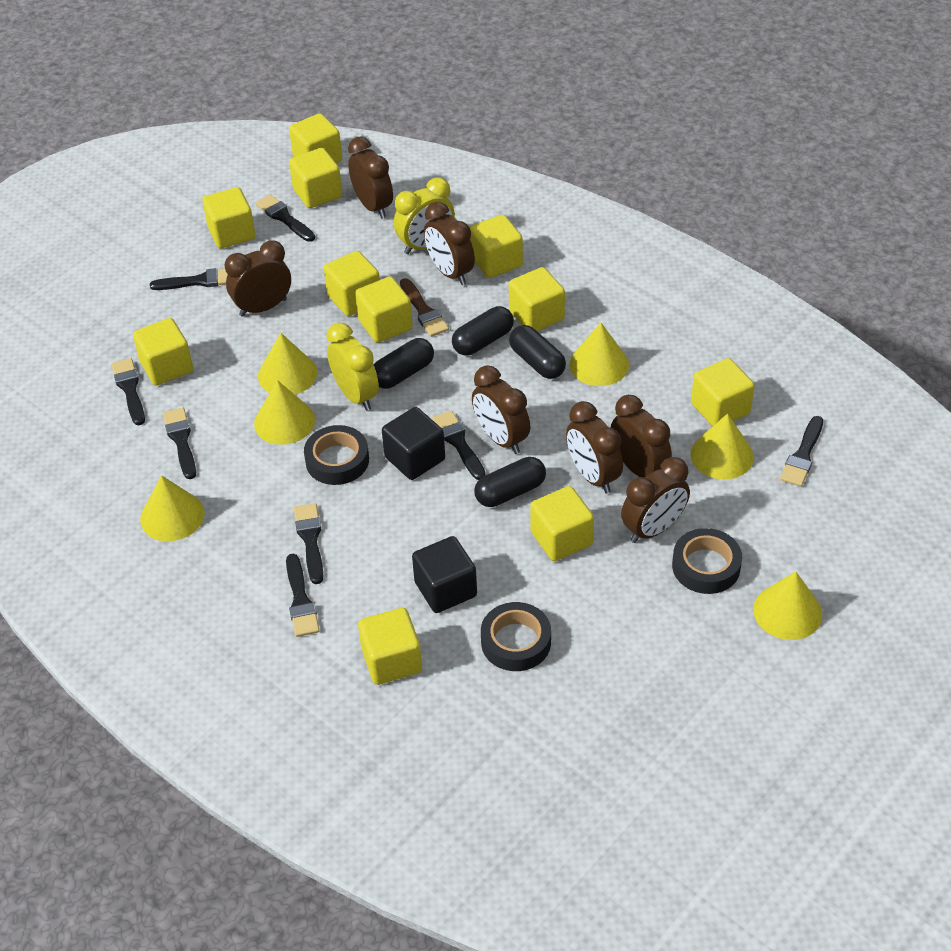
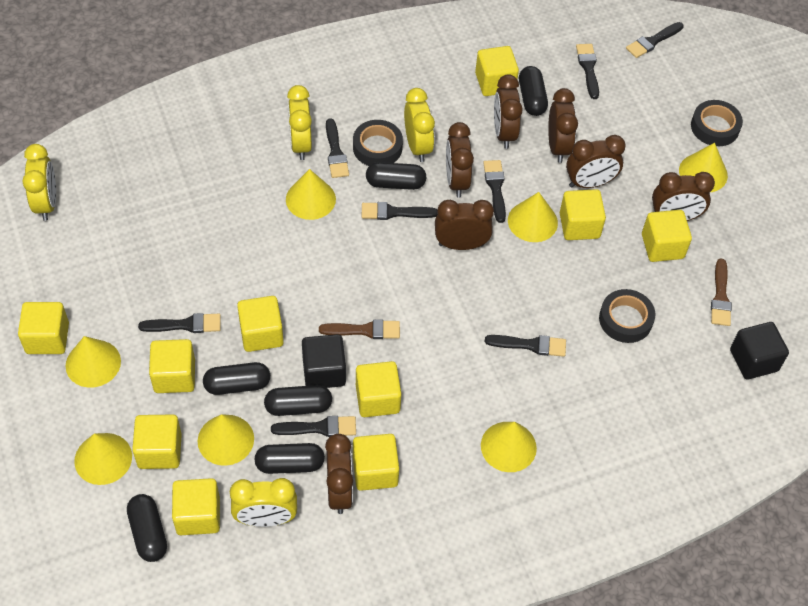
black capsule: 4 -> 6
brown brush: 1 -> 2
yellow clock: 2 -> 4
yellow cone: 6 -> 7
yellow cube: 11 -> 10

